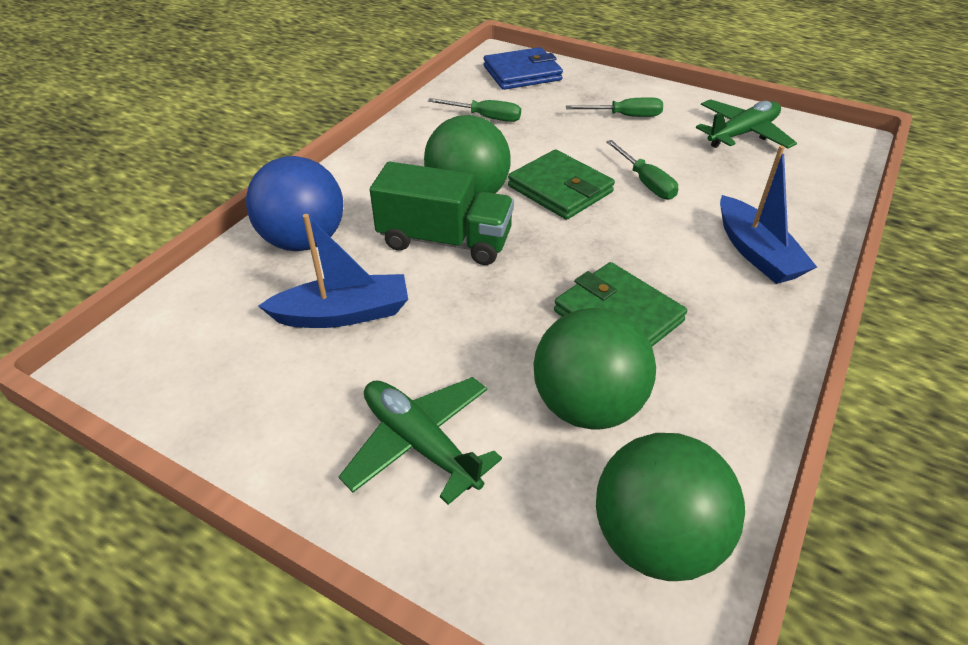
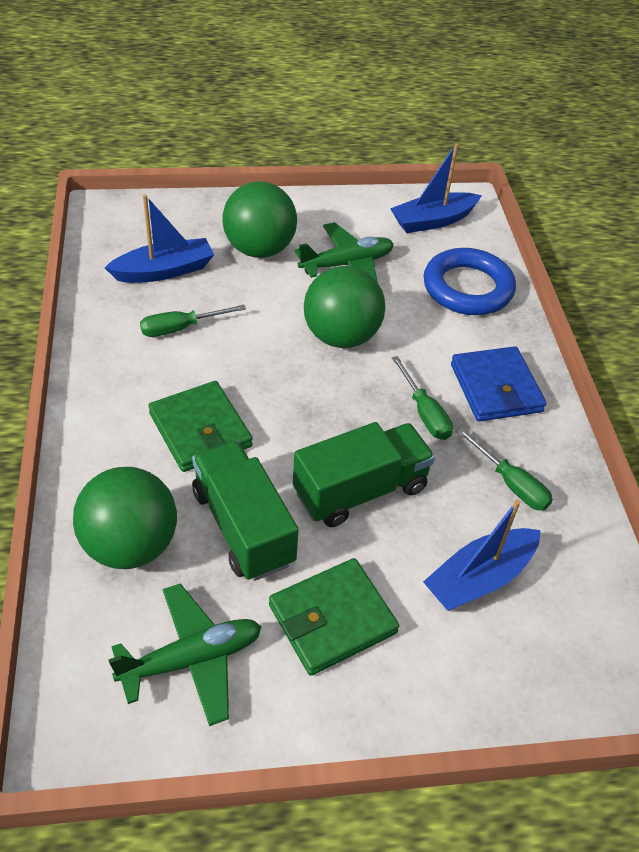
blue ball: 1 -> 0
blue boat: 2 -> 3
blue ring: 0 -> 1
green truck: 1 -> 2

